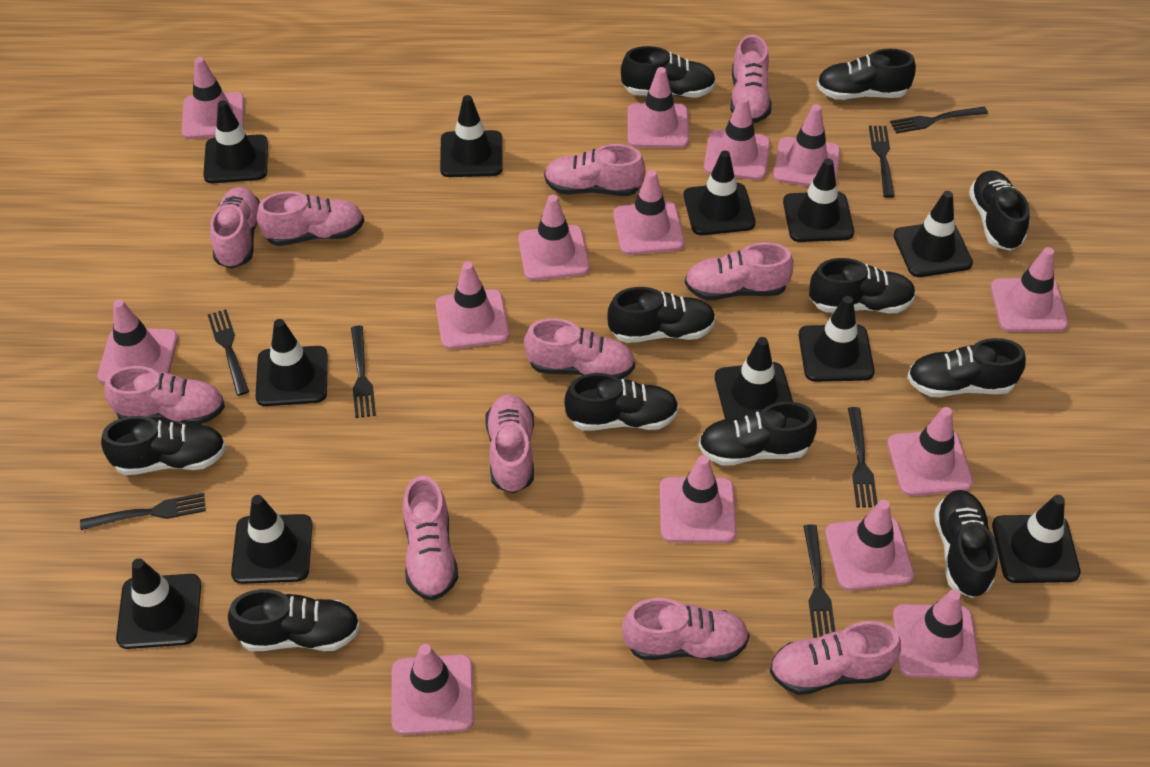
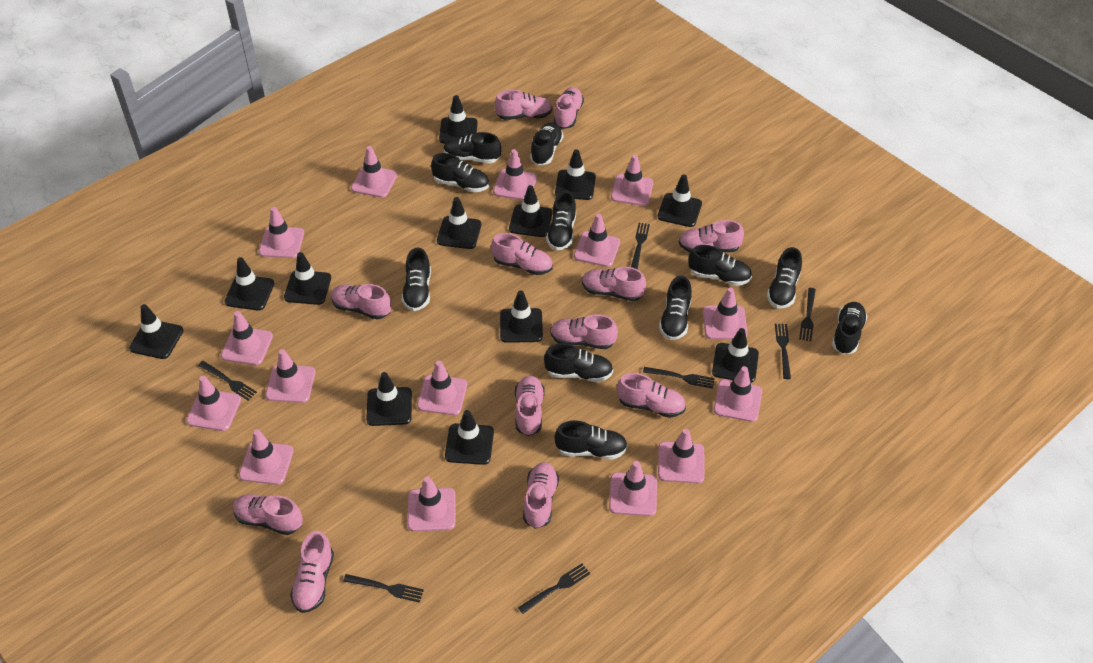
black traffic cone: 11 -> 12
pink shoe: 11 -> 12
pink traffic cone: 14 -> 15

